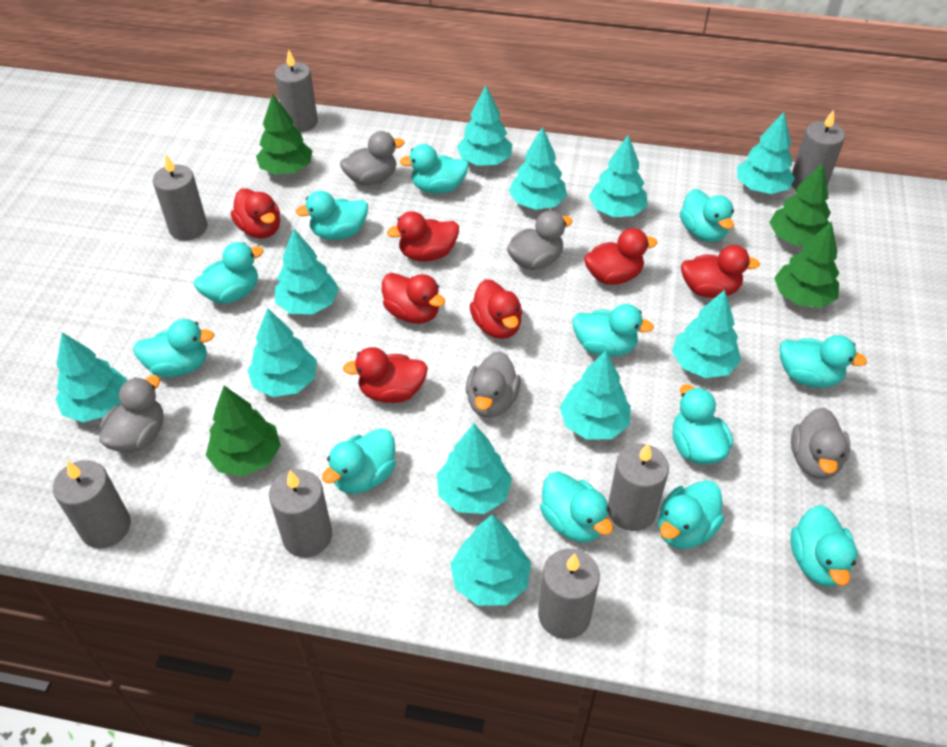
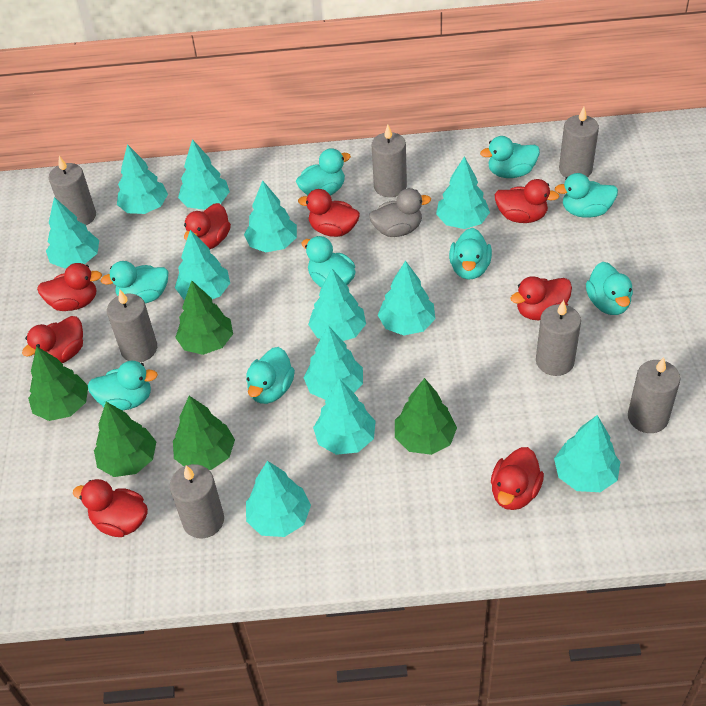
green tree: 4 -> 5
grey duck: 5 -> 1
red duck: 7 -> 8
turquoise duck: 12 -> 9
turquoise tree: 11 -> 12

